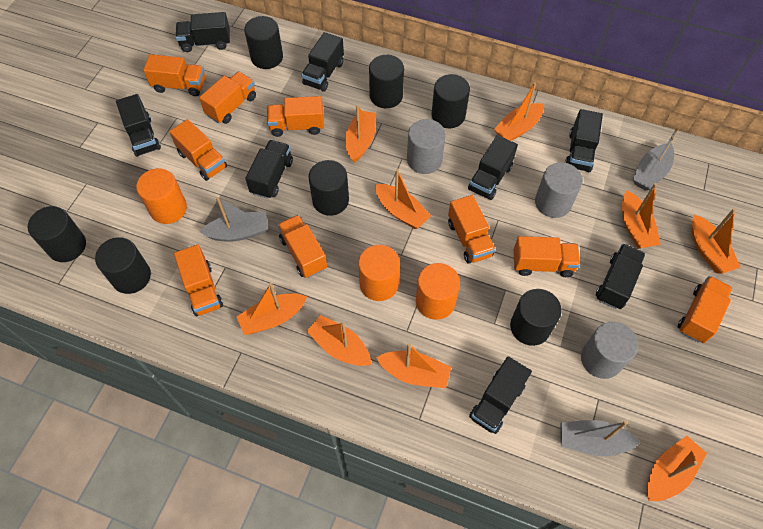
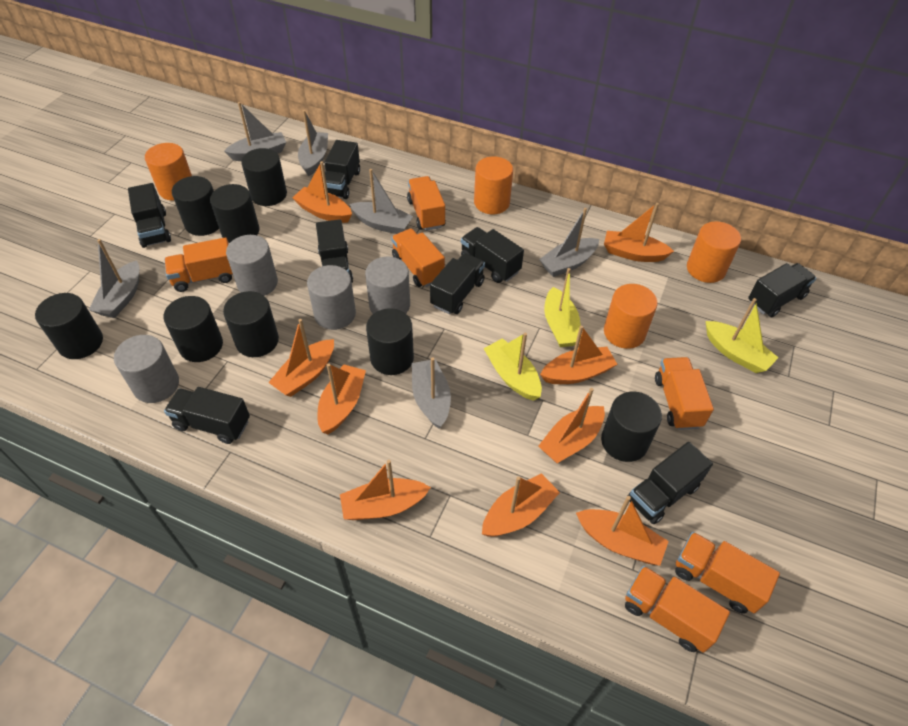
black cylinder: 7 -> 8
grey boat: 3 -> 6
grey cylinder: 3 -> 4
orange cylinder: 3 -> 4
orange truck: 9 -> 6
yellow boat: 0 -> 3

